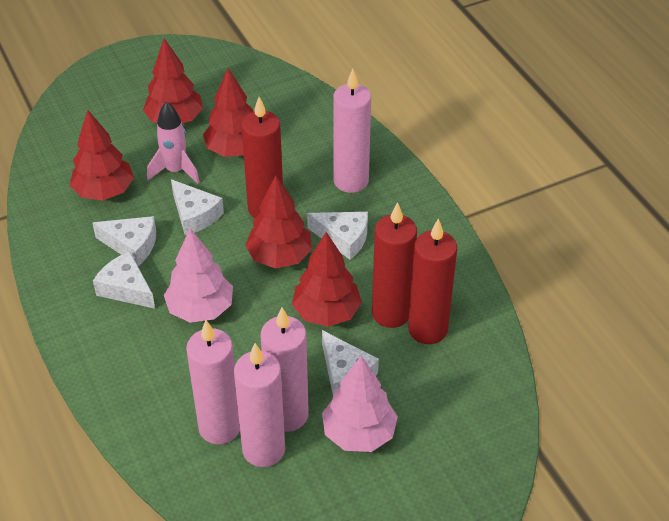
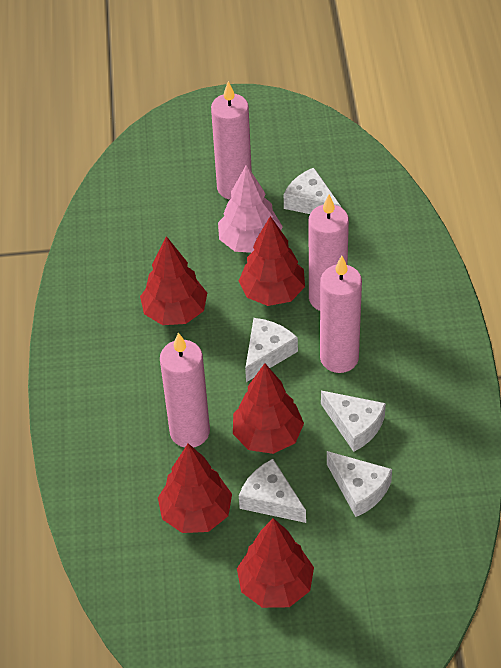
pink rocket: 1 -> 0
pink tree: 2 -> 1
red candle: 3 -> 0

